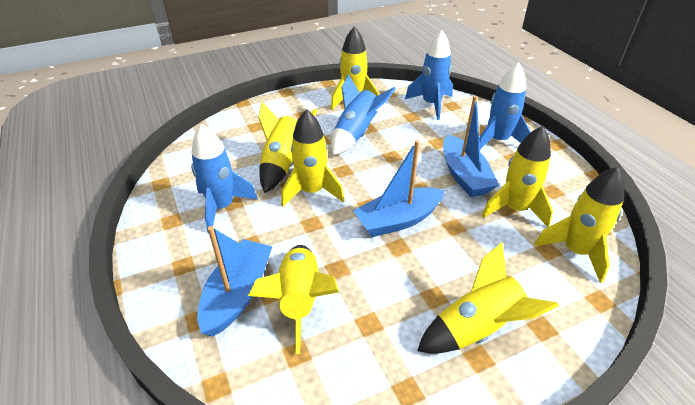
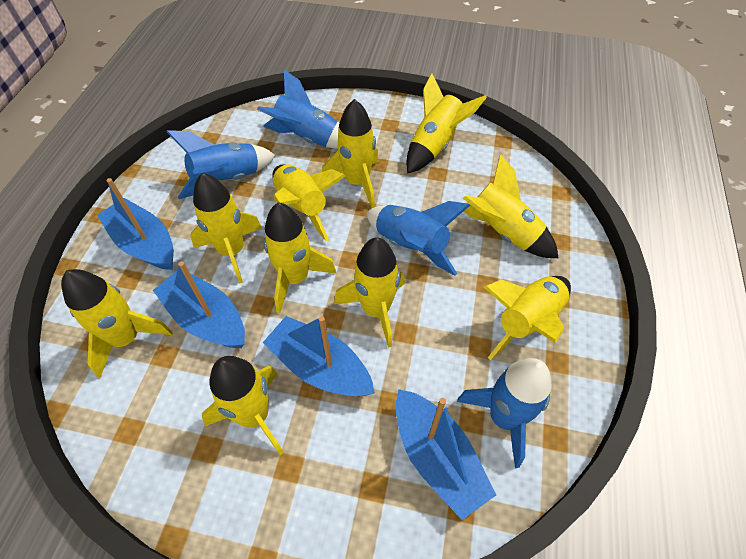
blue boat: 3 -> 4
yellow rocket: 7 -> 10

